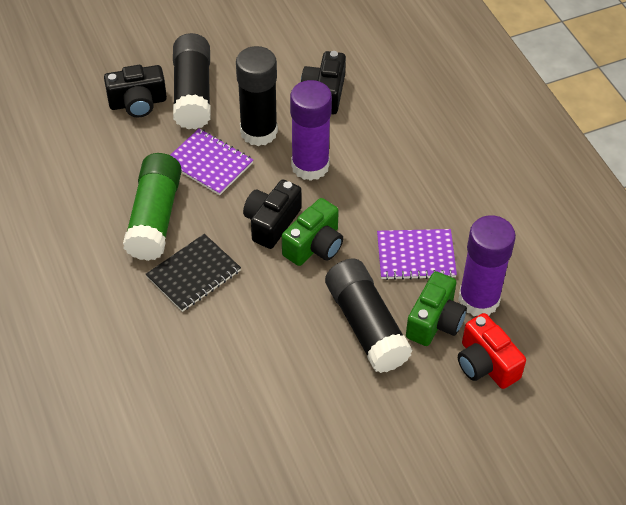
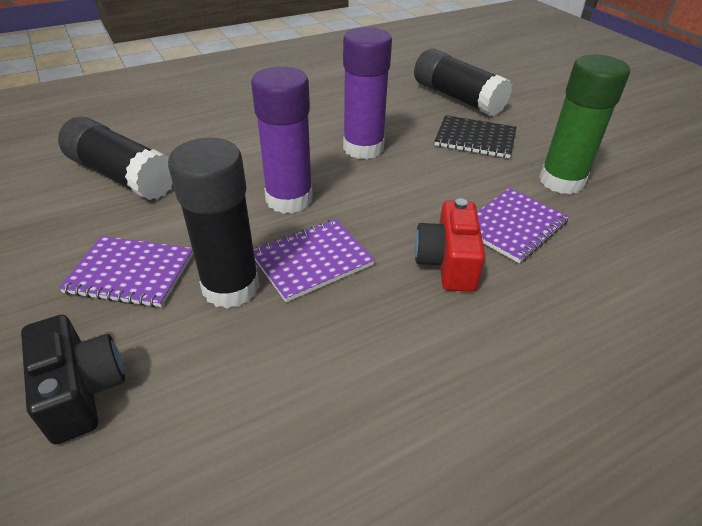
black camera: 3 -> 1
green camera: 2 -> 0
purple notebook: 2 -> 3

